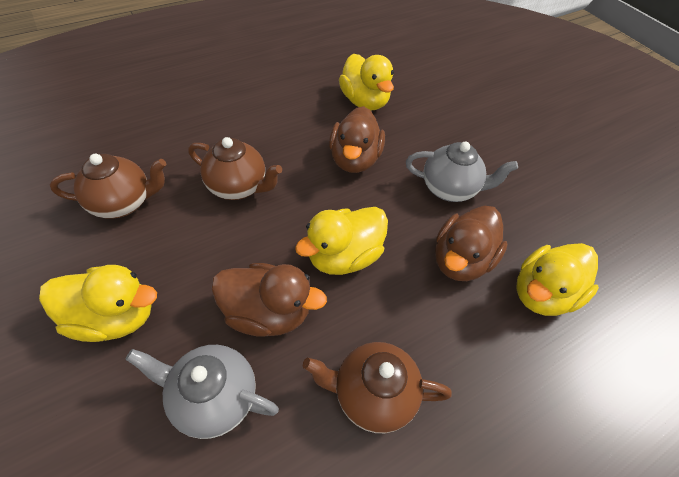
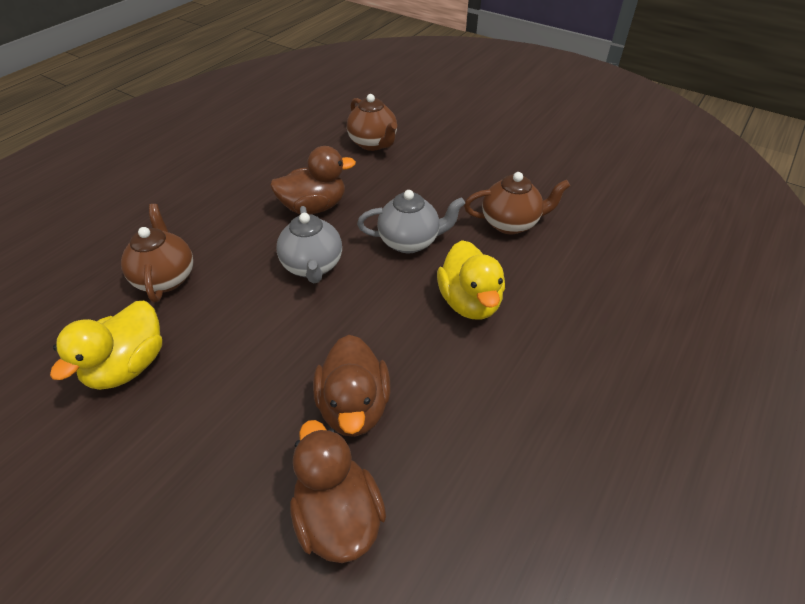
yellow duck: 4 -> 2

